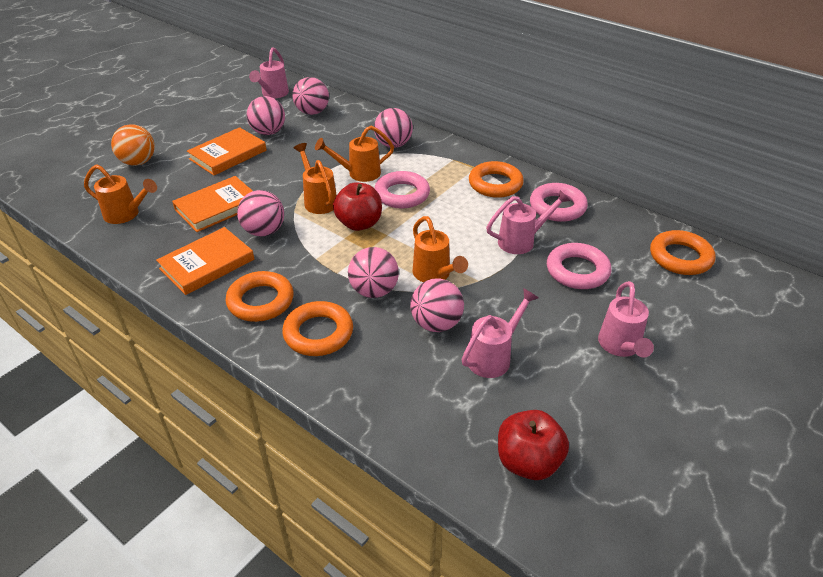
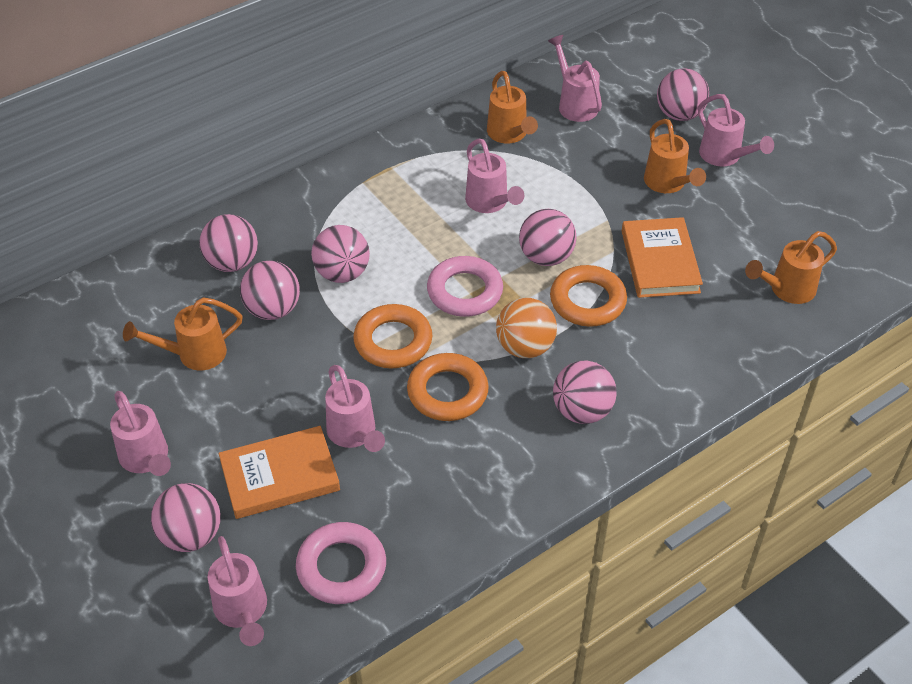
orange book: 3 -> 2
orange ring: 4 -> 3
pink ball: 6 -> 7
pink ring: 3 -> 2
pink watering can: 4 -> 6
red apple: 2 -> 0

